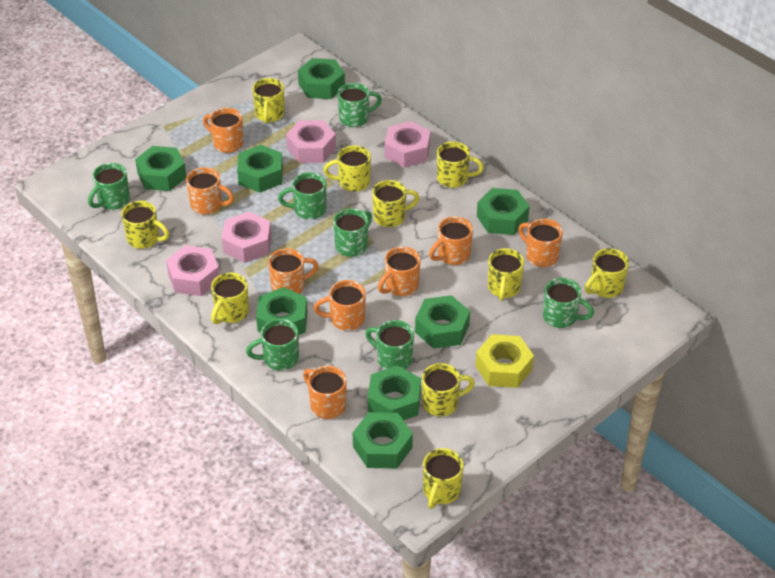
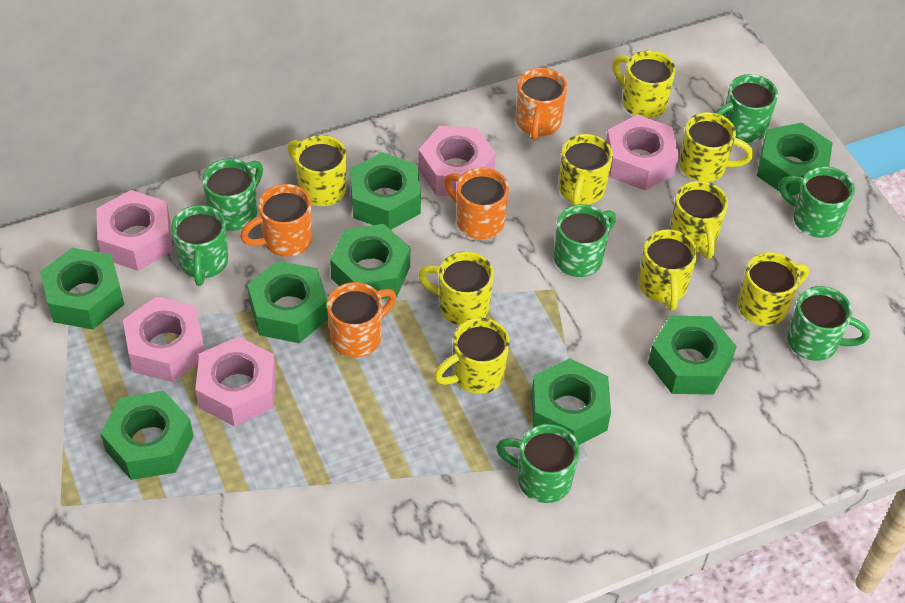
orange mug: 8 -> 4
pink nut: 4 -> 5
yellow mug: 10 -> 9
yellow nut: 1 -> 0

